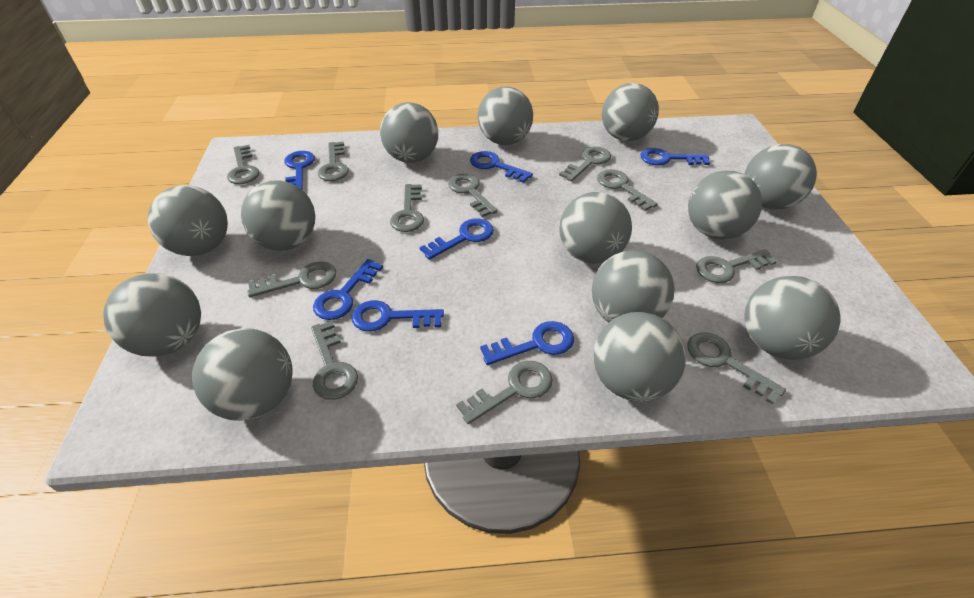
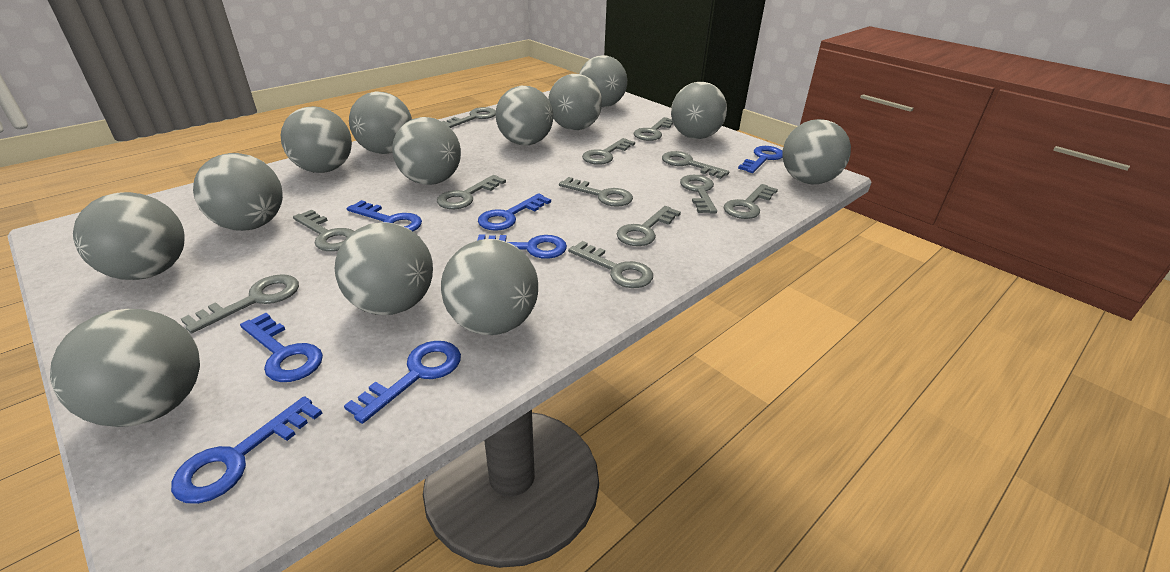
grey key: 11 -> 12

